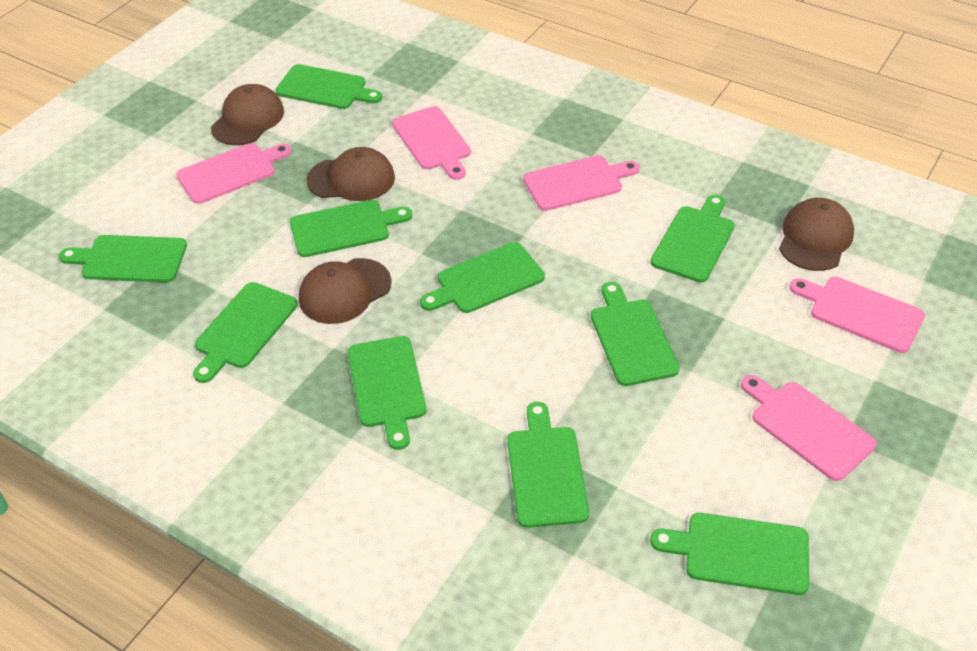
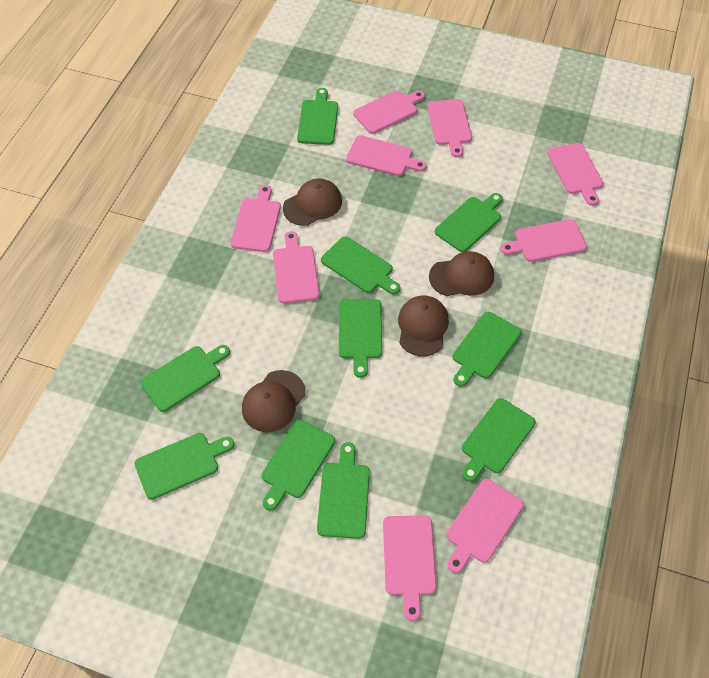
pink cutting board: 5 -> 9

